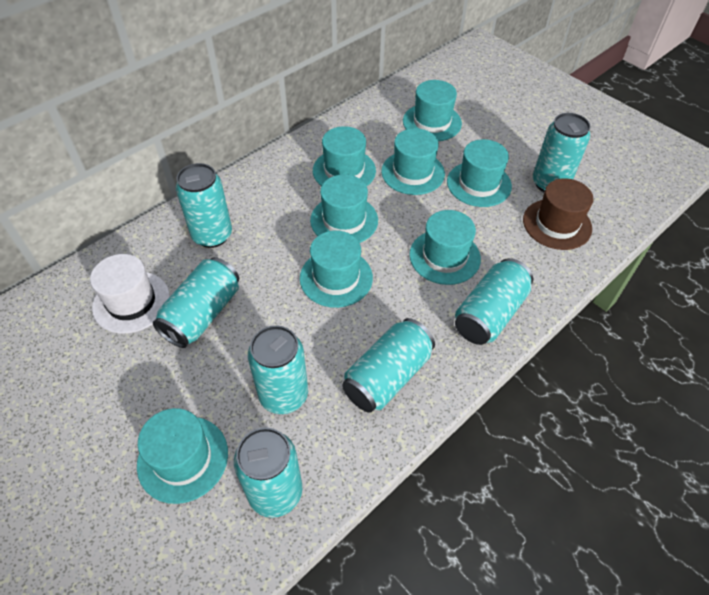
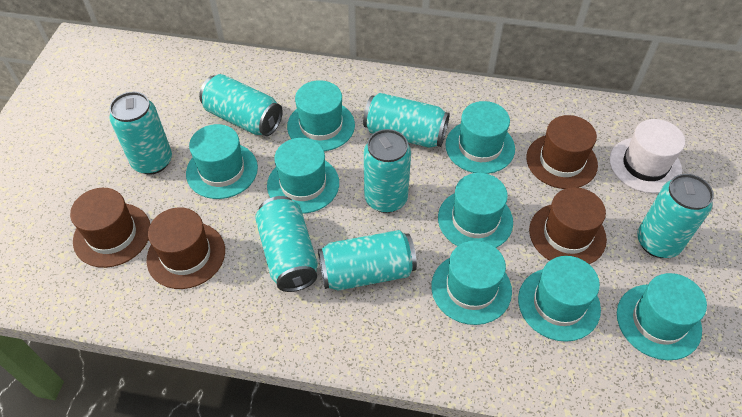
brown hat: 1 -> 4

